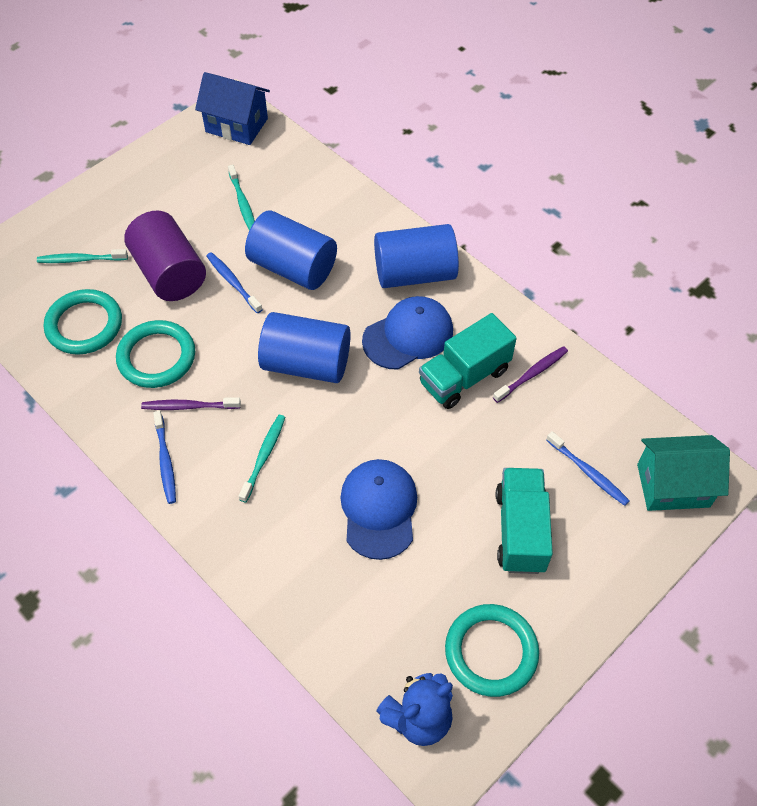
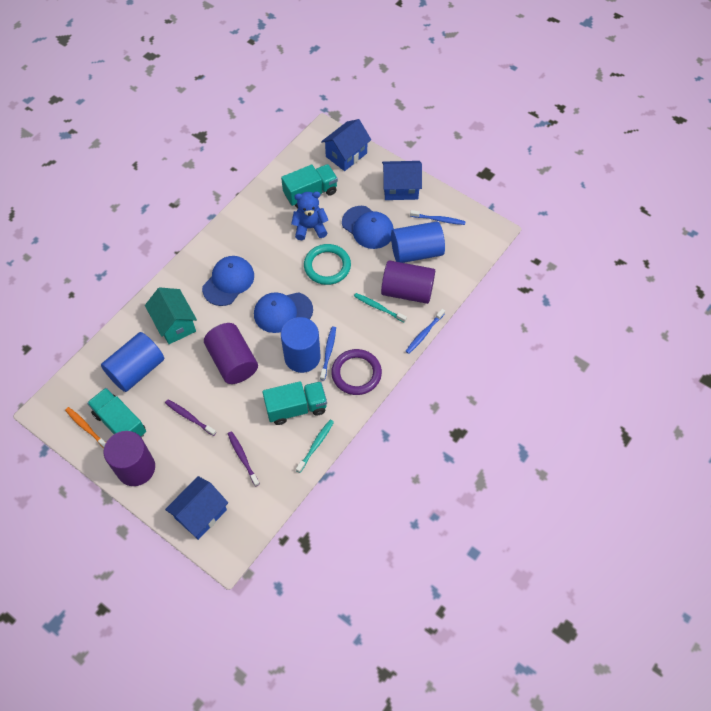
blue cap: 2 -> 3
blue house: 1 -> 3
orange toothbrush: 0 -> 1
purple cylinder: 1 -> 3
purple ring: 0 -> 1
turquoise ring: 3 -> 1
turquoise toothbrush: 3 -> 2
turquoise truck: 2 -> 3

